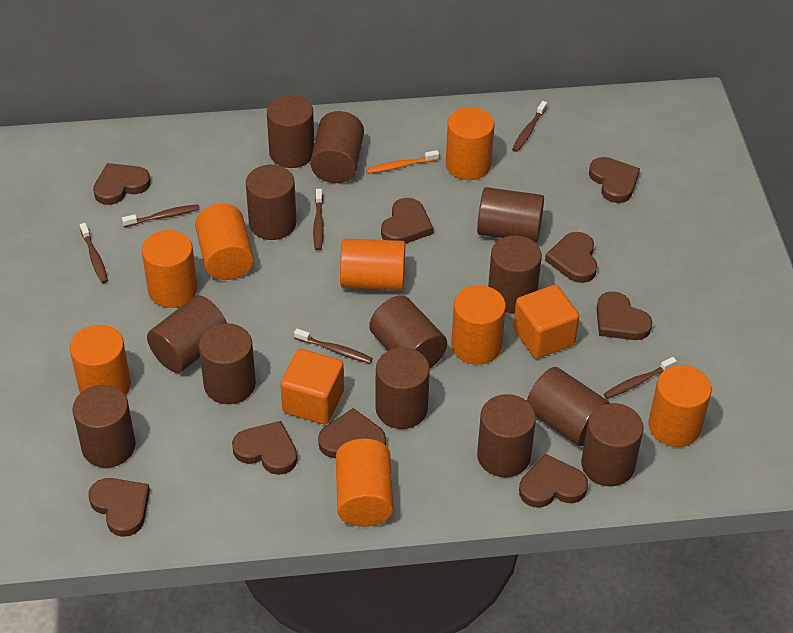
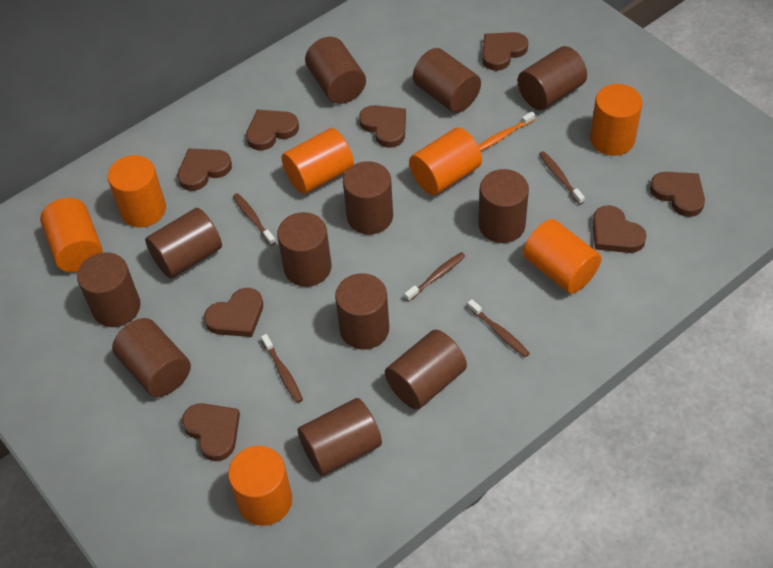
brown cylinder: 13 -> 12
brown heart: 9 -> 8
brown toothbrush: 6 -> 5
orange cube: 2 -> 0
orange cylinder: 8 -> 7

